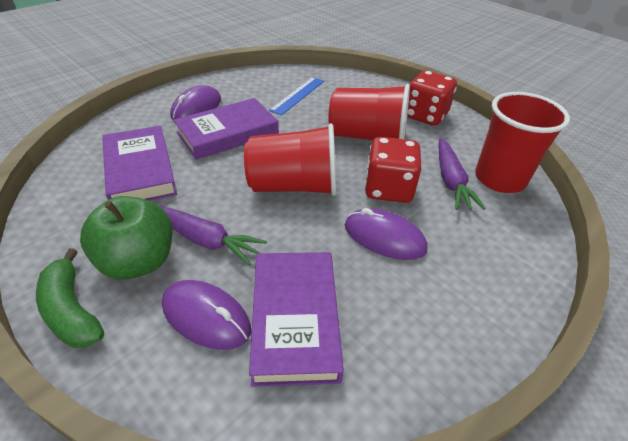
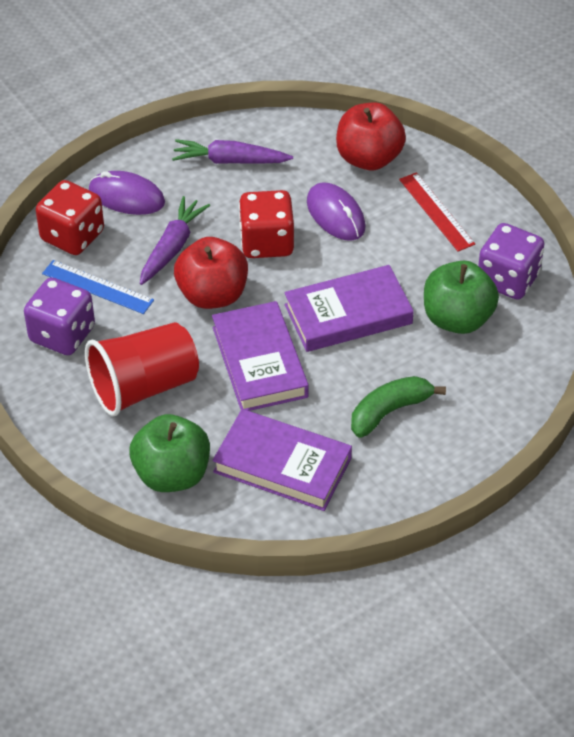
green apple: 1 -> 2
purple dice: 0 -> 2
purple mouse: 3 -> 2
red apple: 0 -> 2
red cup: 3 -> 1
red ruler: 0 -> 1

